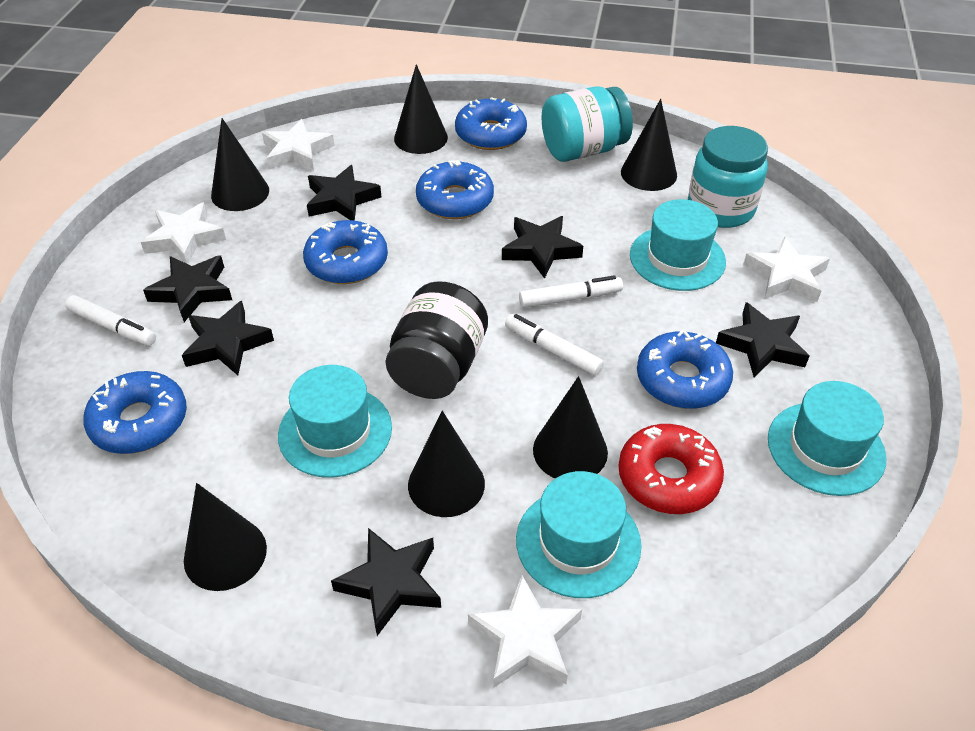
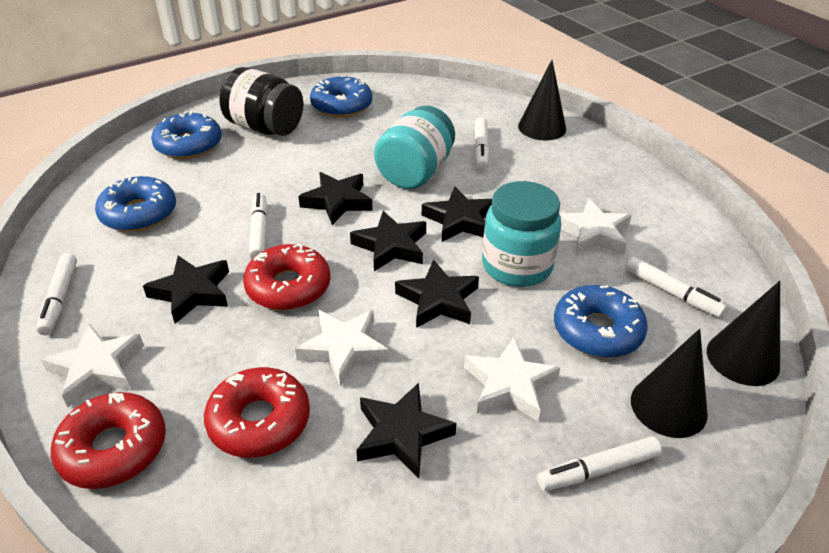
black cone: 6 -> 3
blue donut: 5 -> 4
red donut: 1 -> 3
turquoise hat: 4 -> 0
white marker: 3 -> 5

